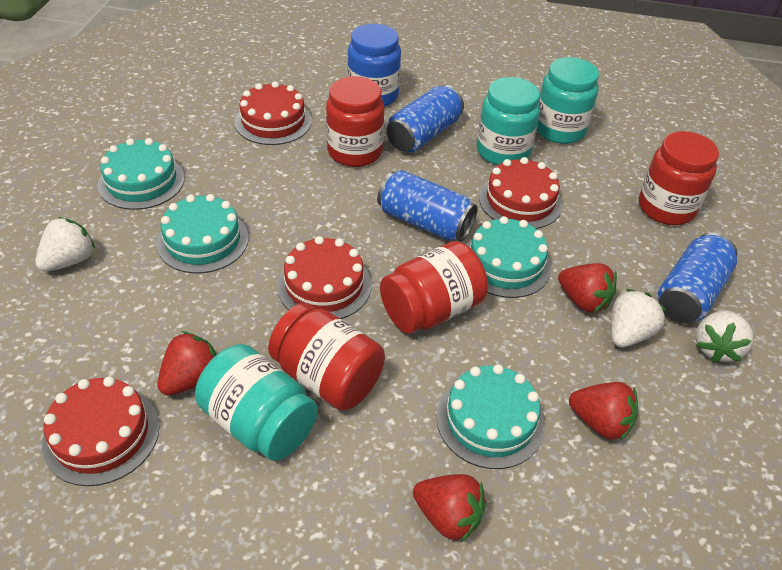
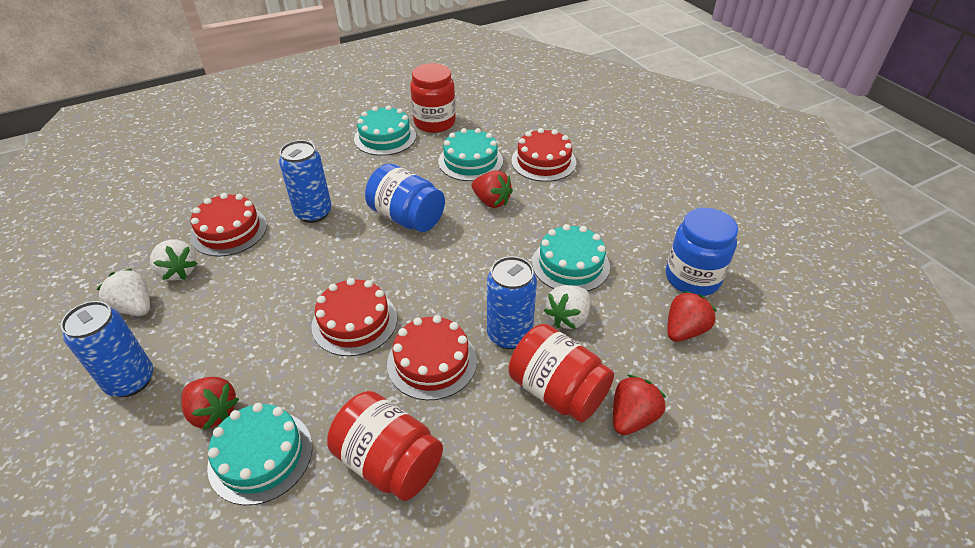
blue jar: 1 -> 2
red jar: 4 -> 3
turquoise jar: 3 -> 0

